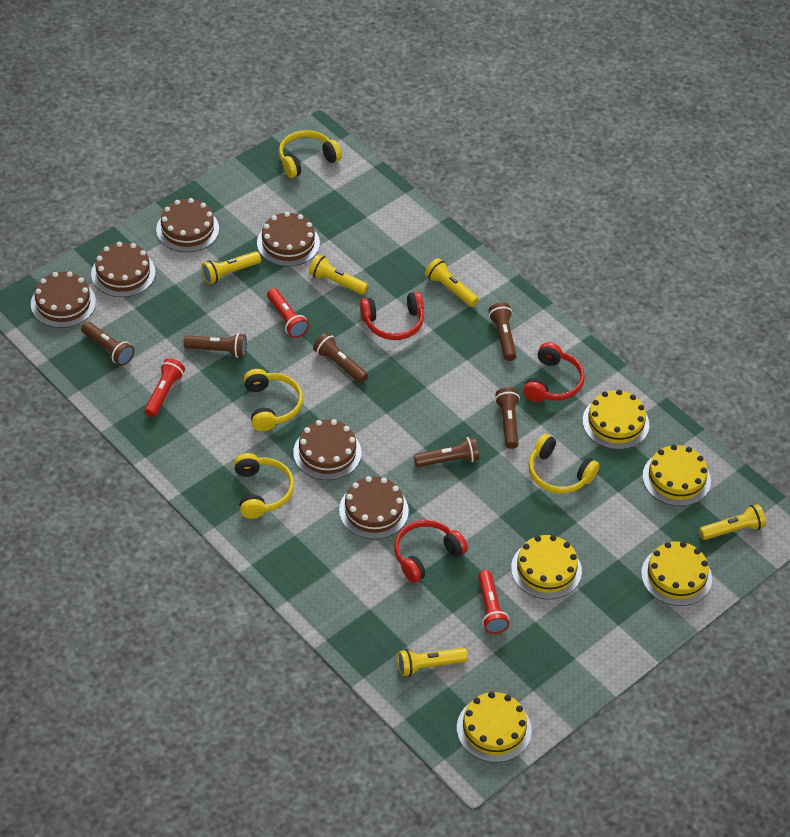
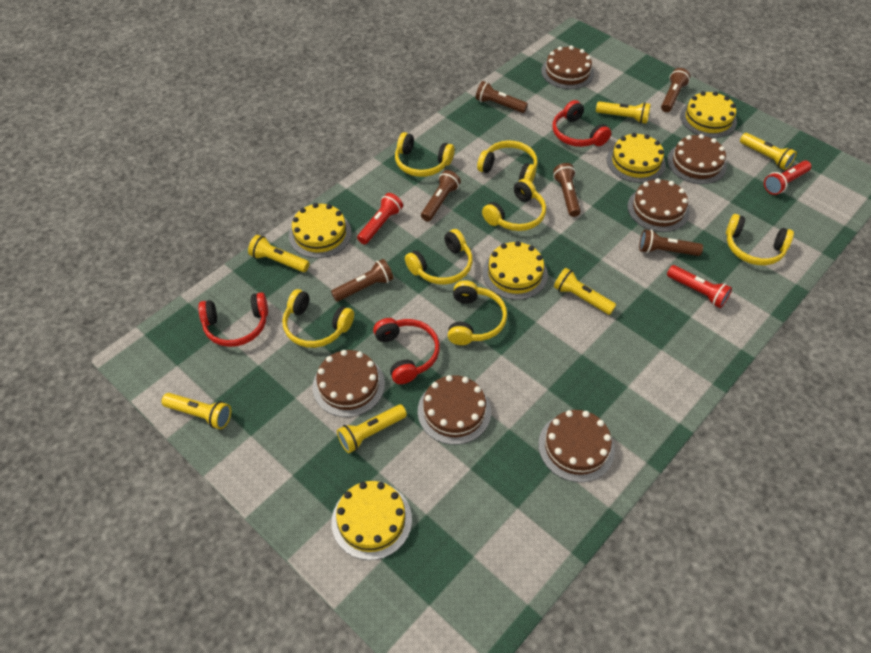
yellow flashlight: 5 -> 6
yellow headphones: 4 -> 7

